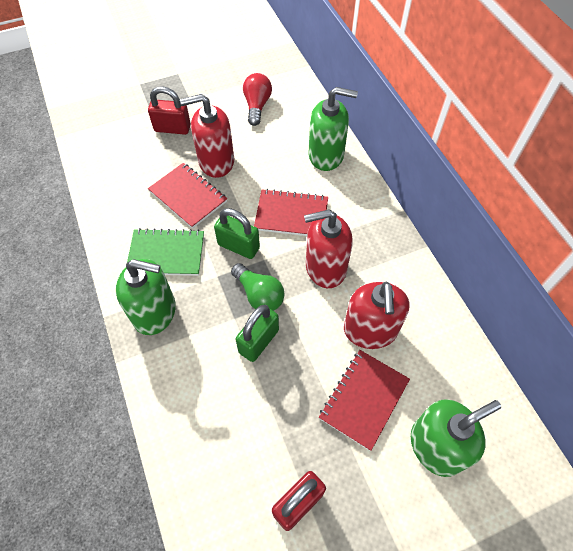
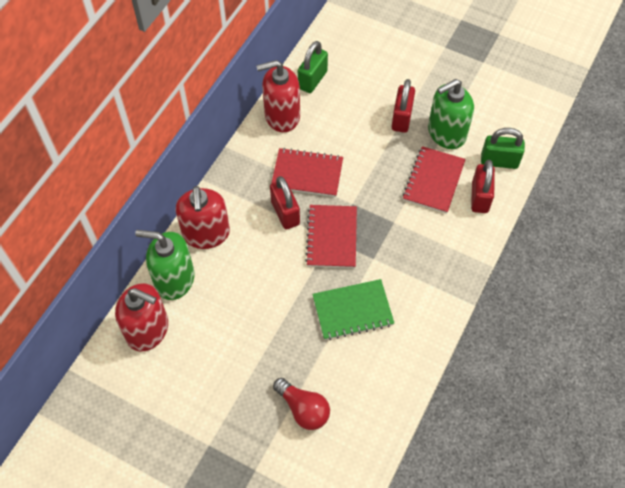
green light bulb: 1 -> 0
green soap dispenser: 3 -> 2
red padlock: 2 -> 3

